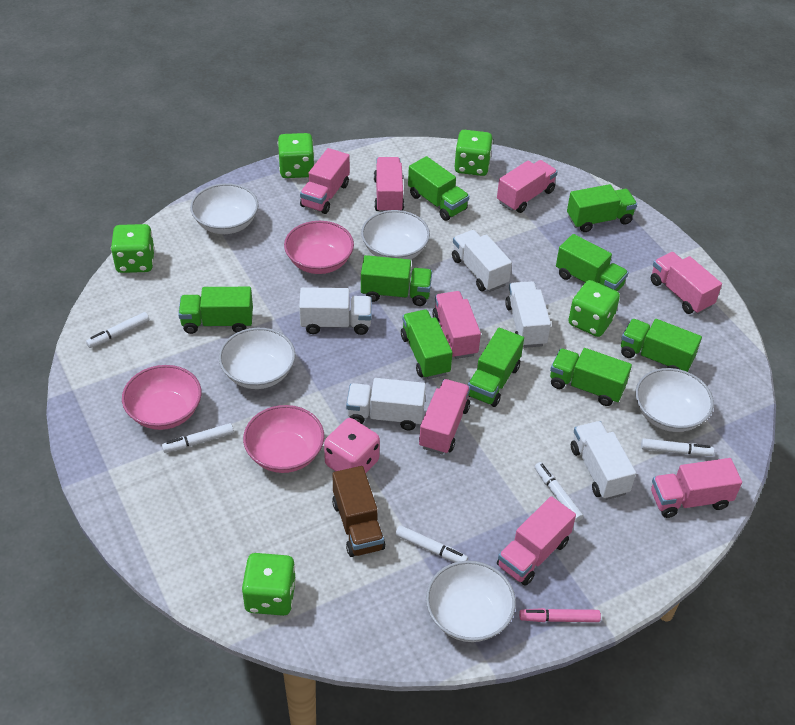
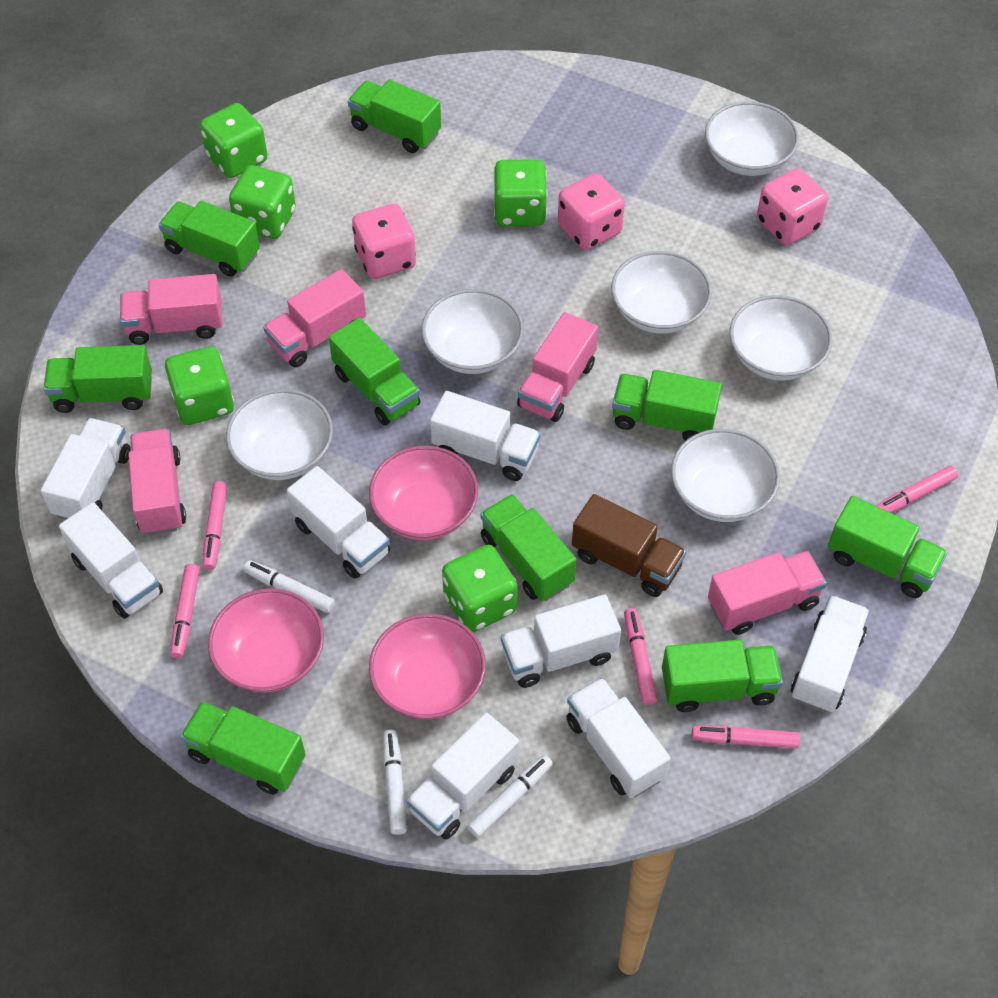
pink dice: 1 -> 3
pink marker: 1 -> 5
pink truck: 8 -> 5
white bowl: 5 -> 6
white marker: 5 -> 3
white truck: 5 -> 8

